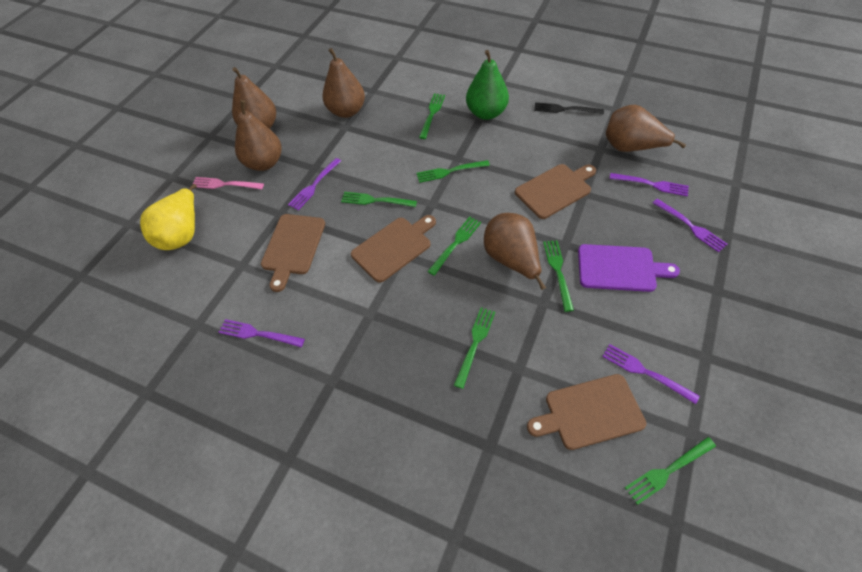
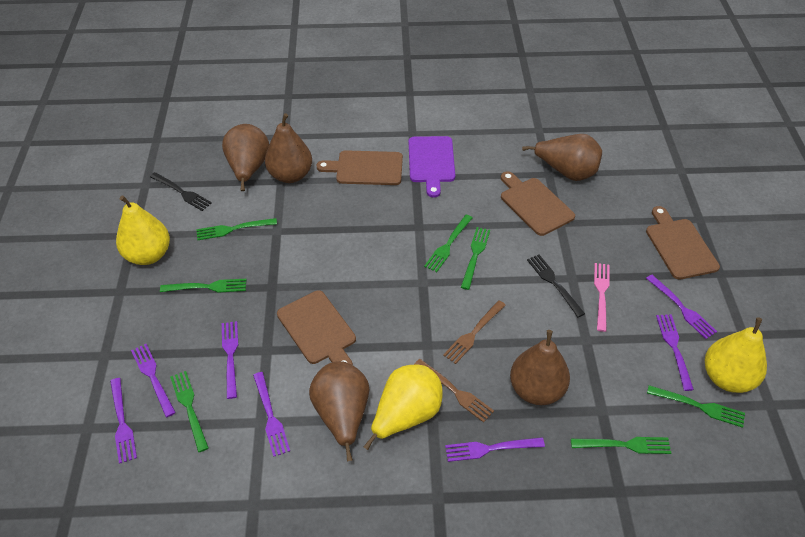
black fork: 1 -> 2
brown fork: 0 -> 2
green pear: 1 -> 0
purple fork: 5 -> 7
yellow pear: 1 -> 3

